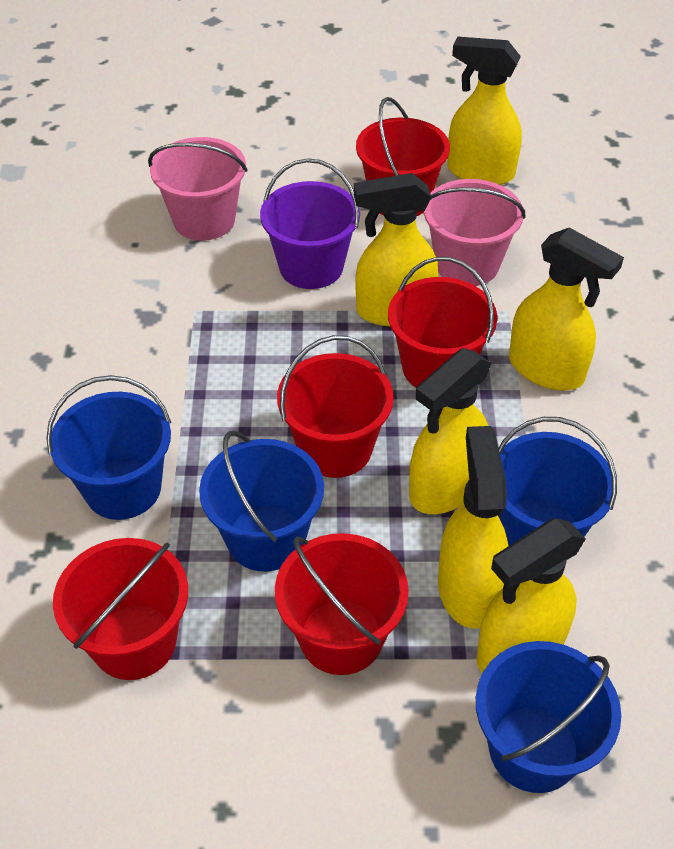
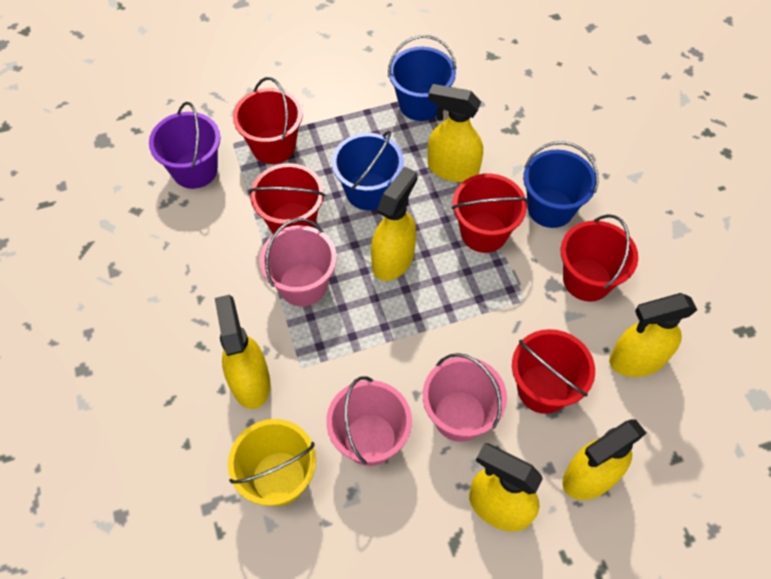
blue bucket: 4 -> 3
pink bucket: 2 -> 3
yellow bucket: 0 -> 1

